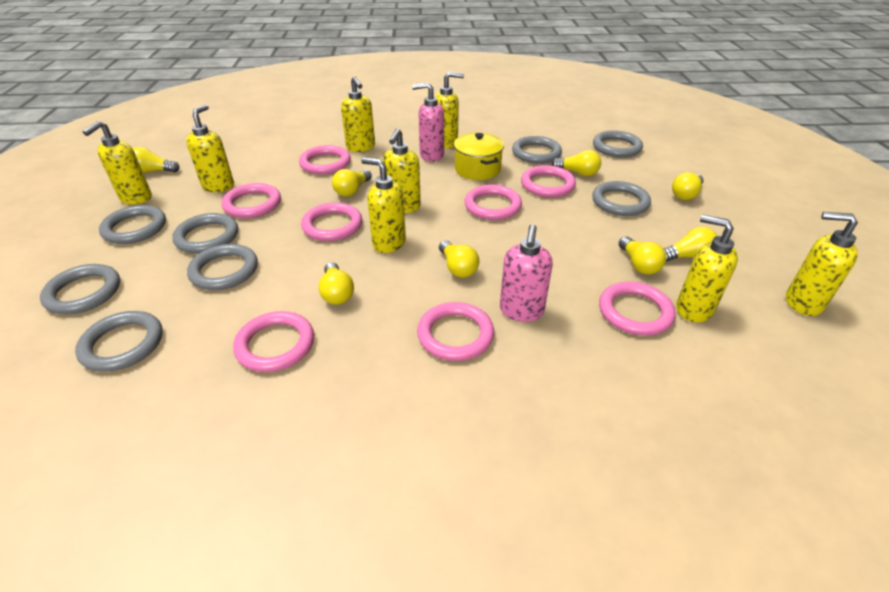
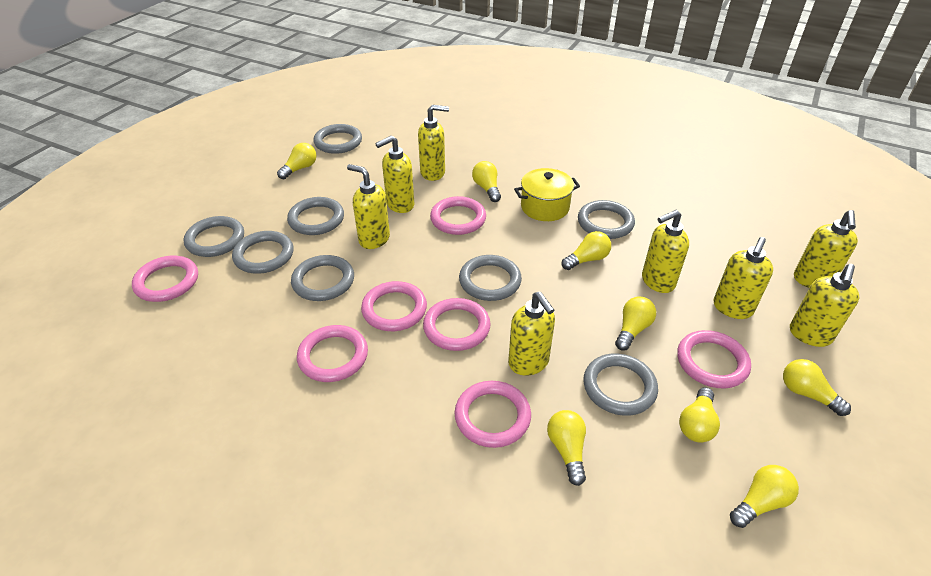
pink ring: 8 -> 7
pink soap dispenser: 2 -> 0

